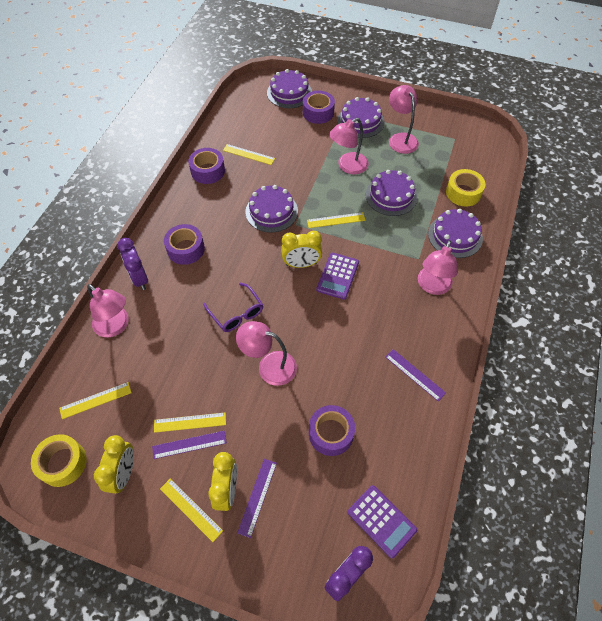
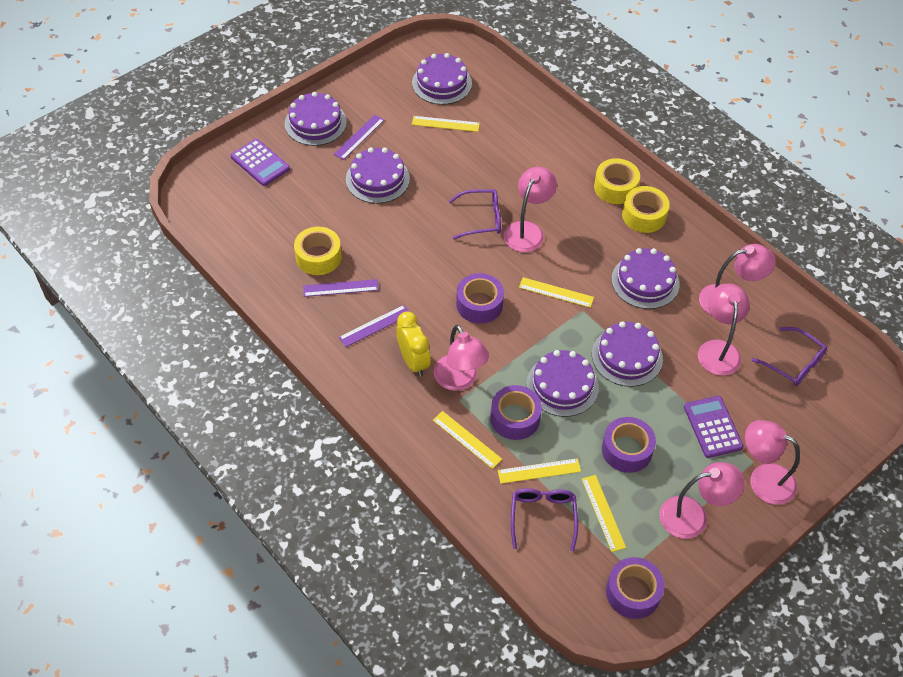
pink lamp: 5 -> 6
purple cake: 5 -> 6
purple clock: 2 -> 0
purple glasses: 1 -> 3
yellow clock: 3 -> 1
yellow tape: 2 -> 3

